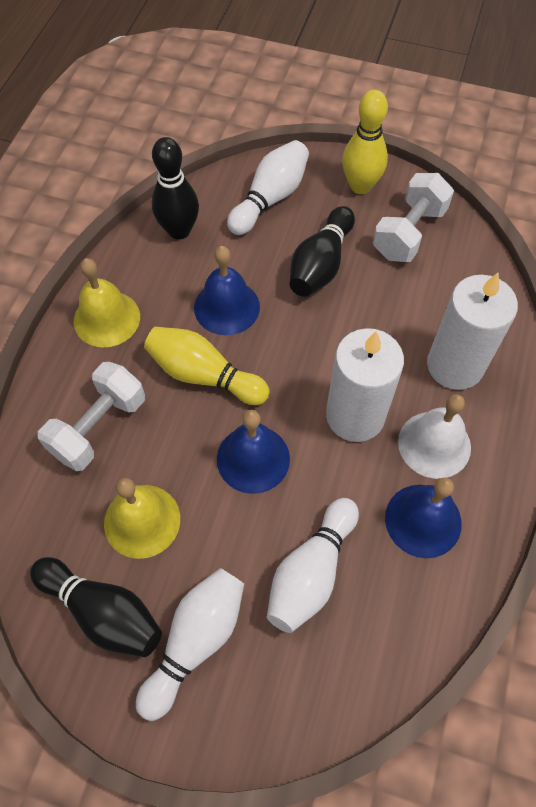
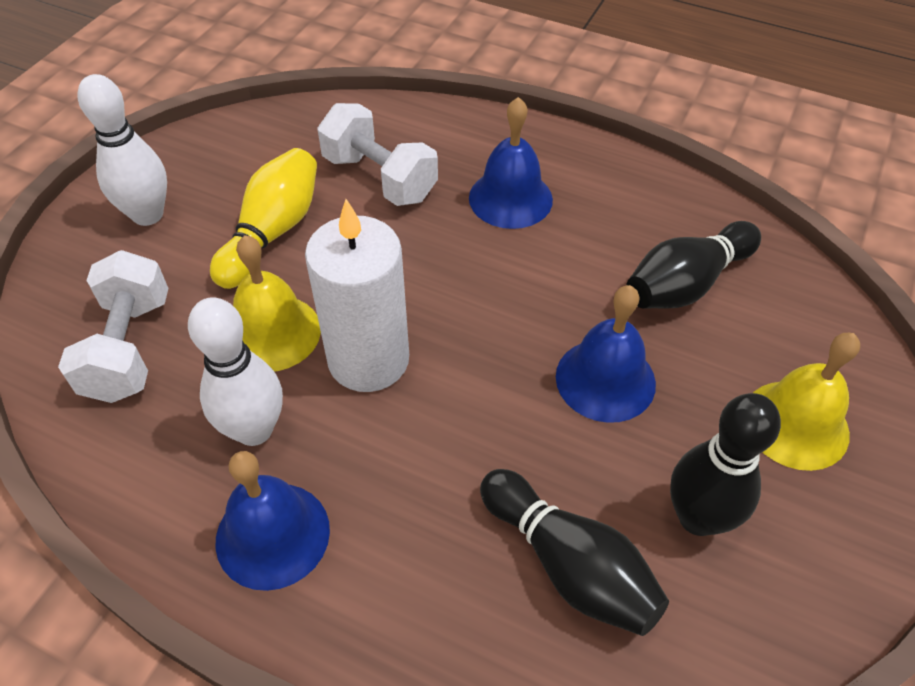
white bell: 1 -> 0
white bowling pin: 3 -> 2
white candle: 2 -> 1
yellow bowling pin: 2 -> 1

